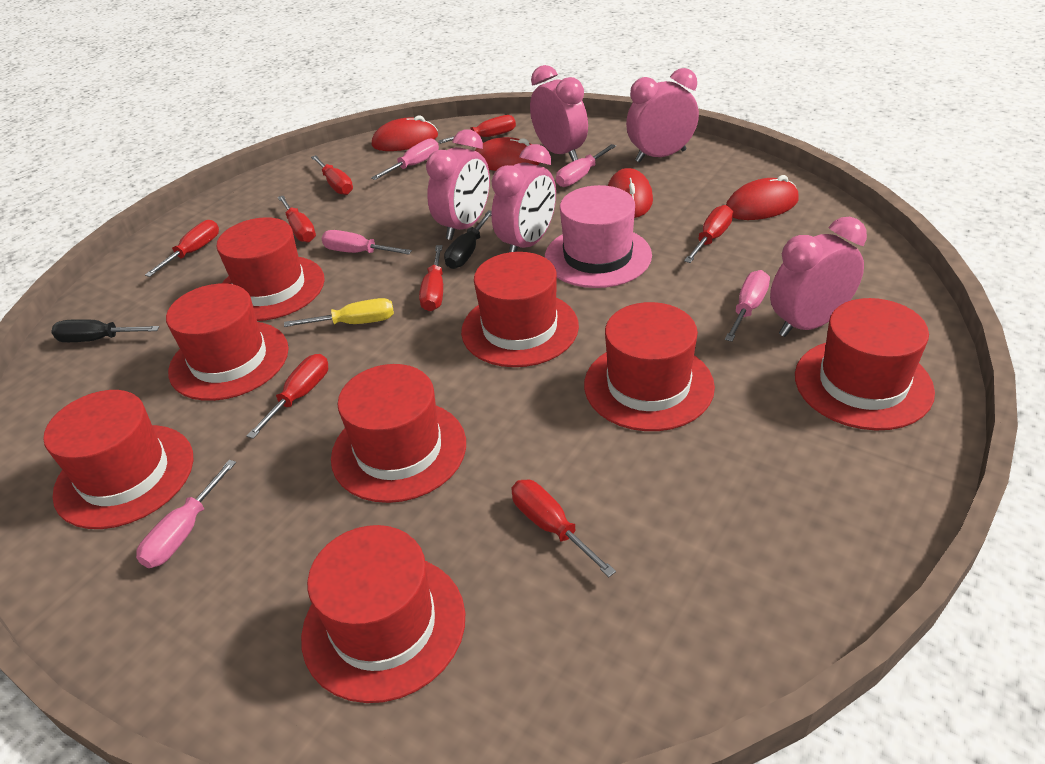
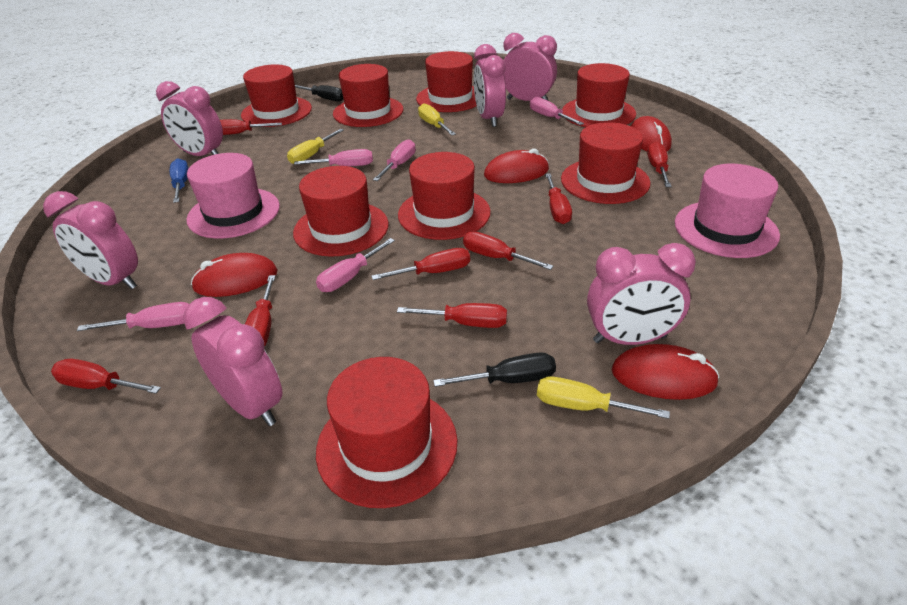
blue screwdriver: 0 -> 1
pink clock: 5 -> 6
pink hat: 1 -> 2
yellow screwdriver: 1 -> 3

